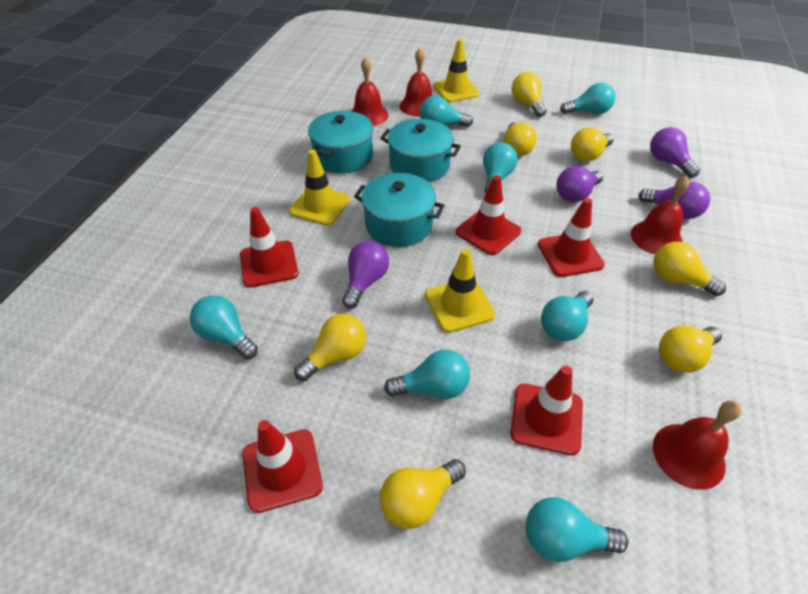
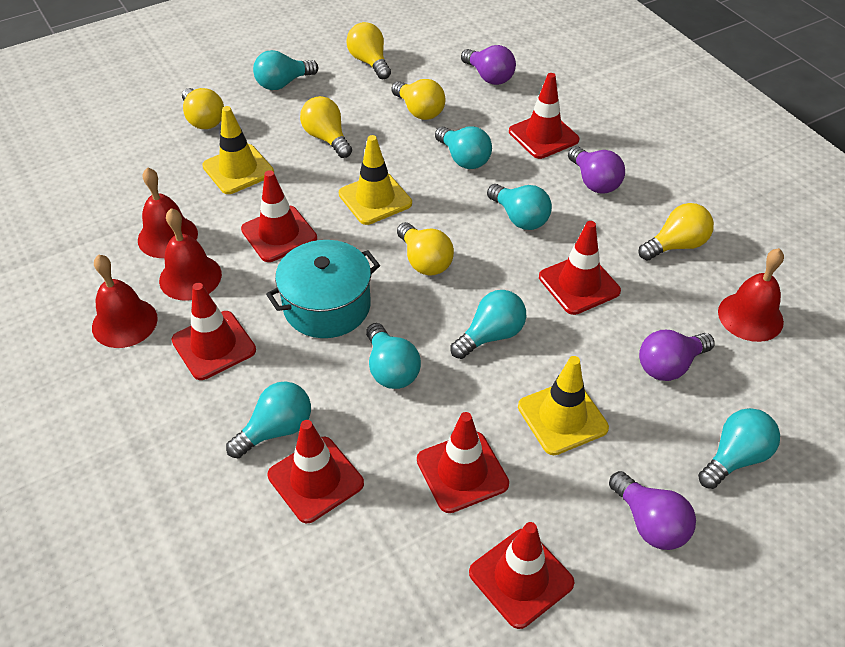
red traffic cone: 5 -> 7
turquoise pot: 3 -> 1
yellow light bulb: 7 -> 6

